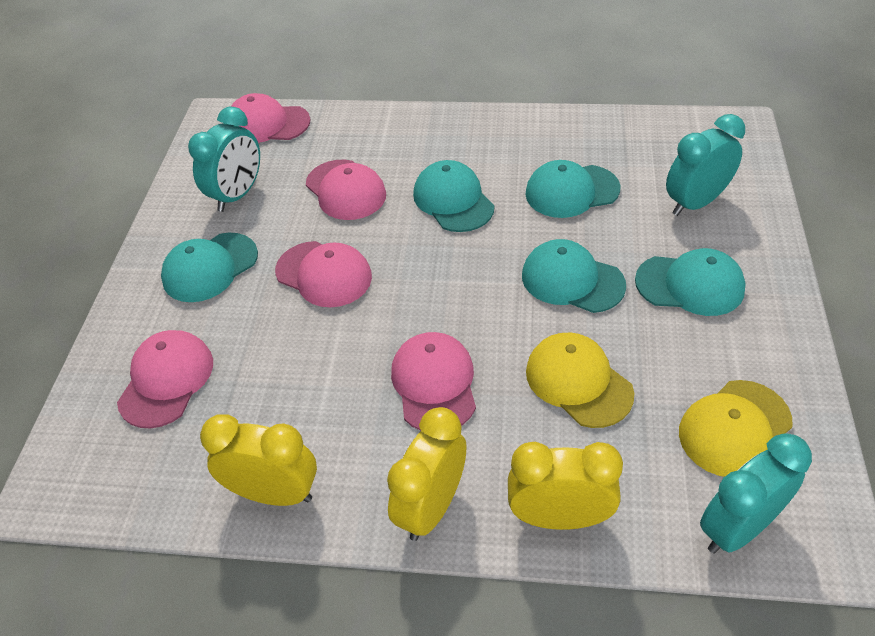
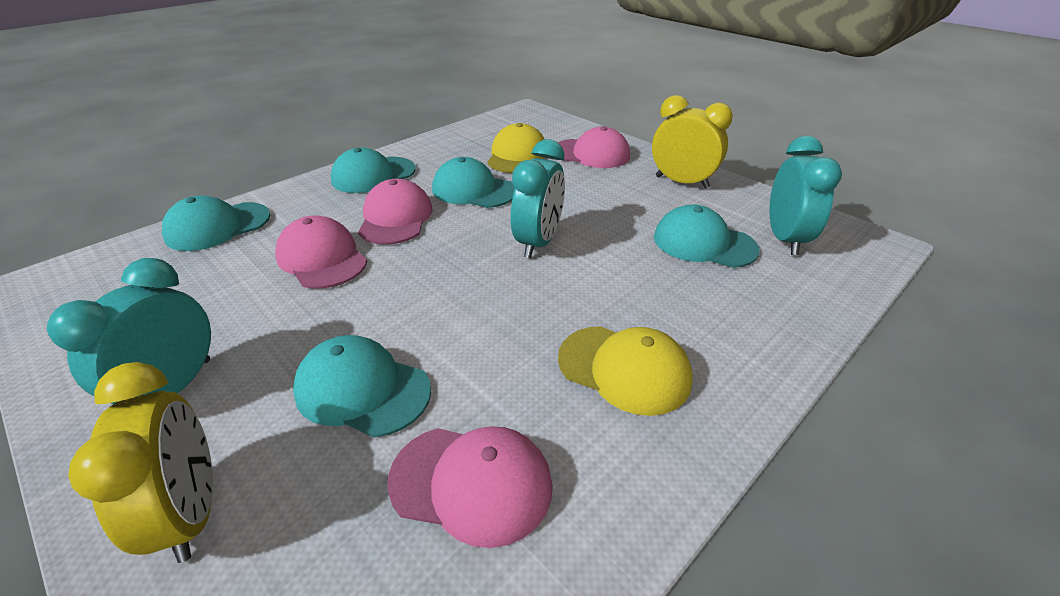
pink cap: 5 -> 4
yellow clock: 3 -> 2

